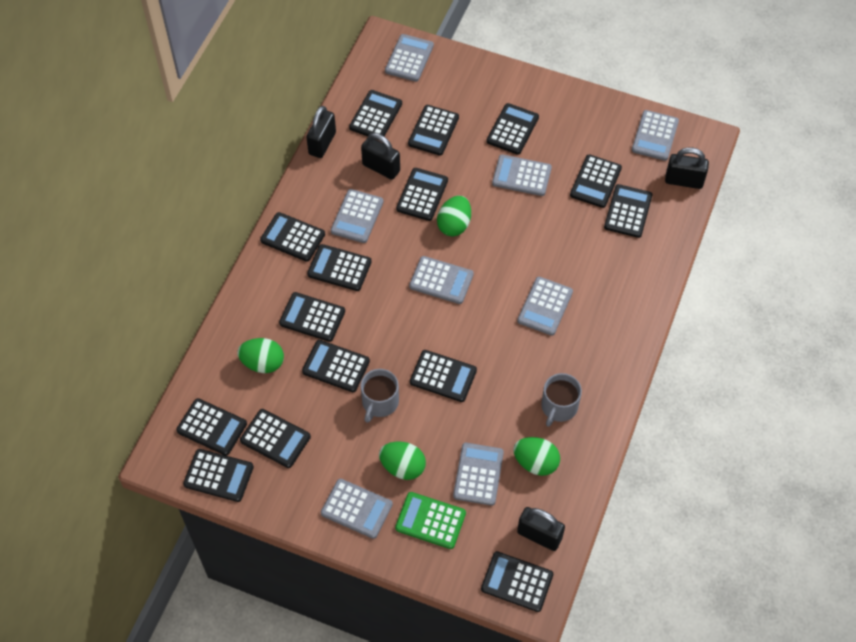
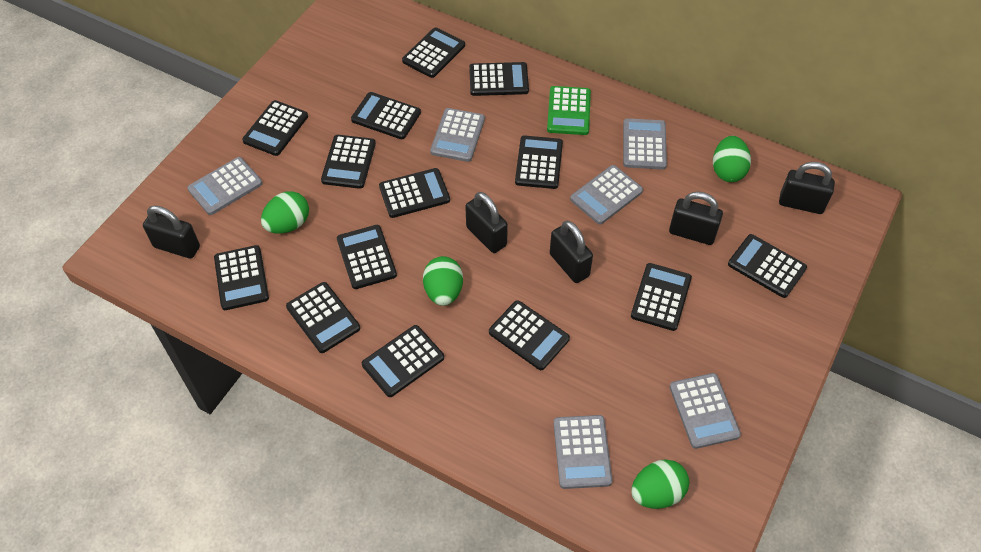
black calculator: 15 -> 14
black padlock: 4 -> 5
grey calculator: 8 -> 6
grey mug: 2 -> 0

